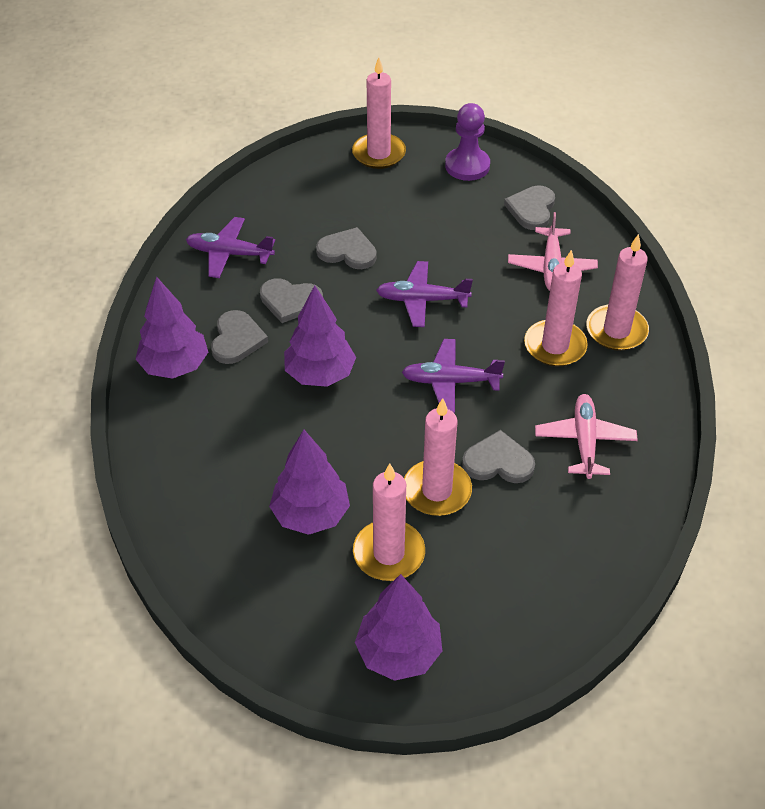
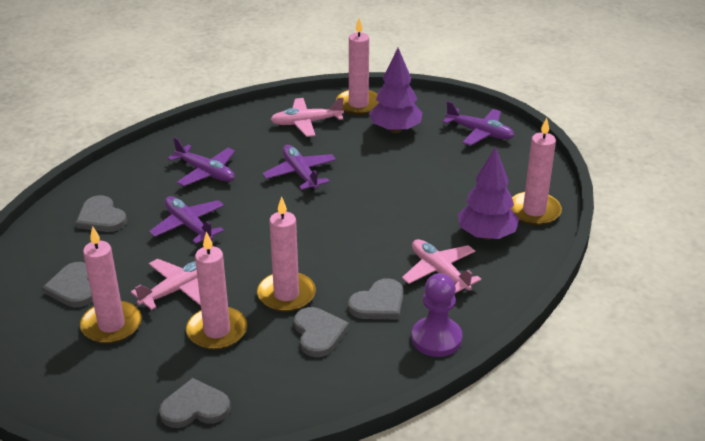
pink plane: 2 -> 3
purple plane: 3 -> 4
purple tree: 4 -> 2

